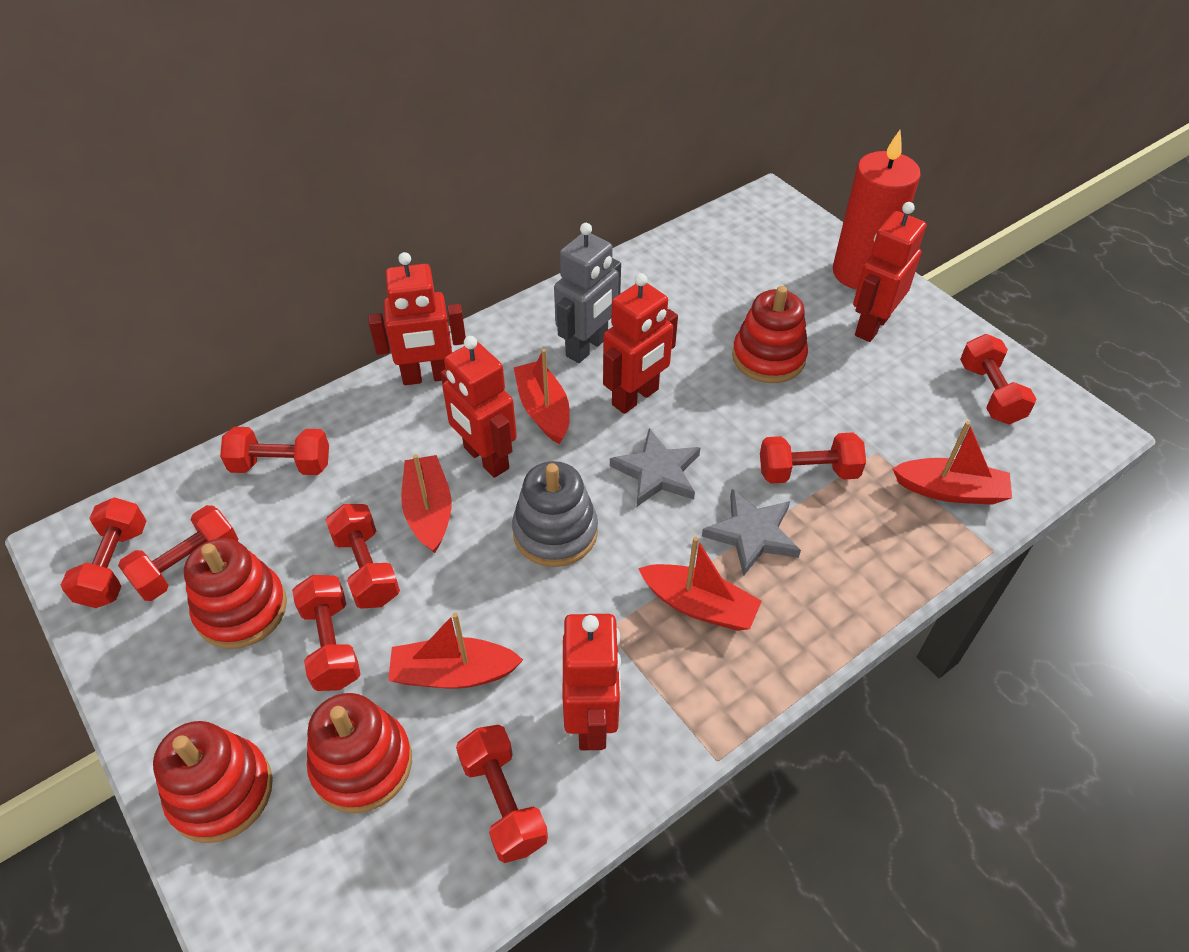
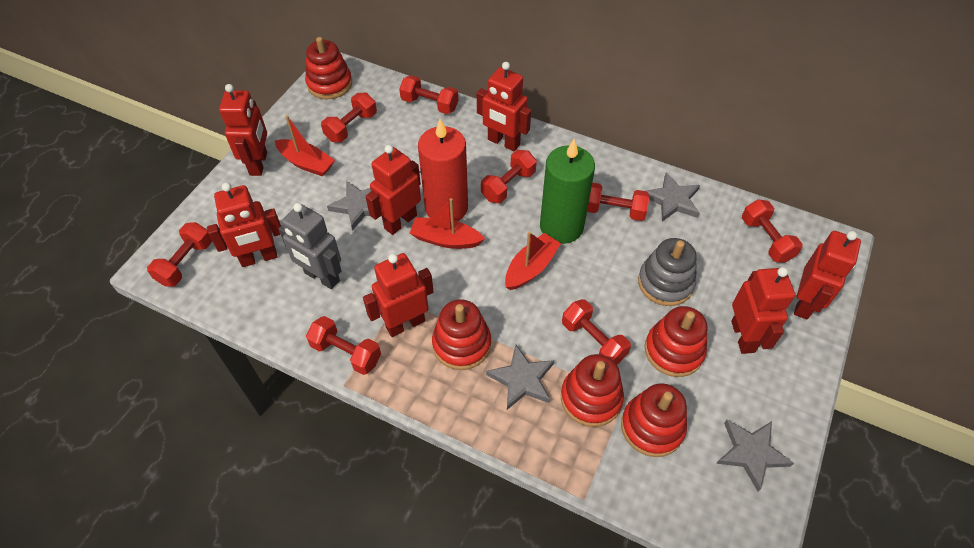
green candle: 0 -> 1
grey star: 2 -> 4
red boat: 5 -> 3
red robot: 5 -> 7
red stacking toy: 4 -> 5

